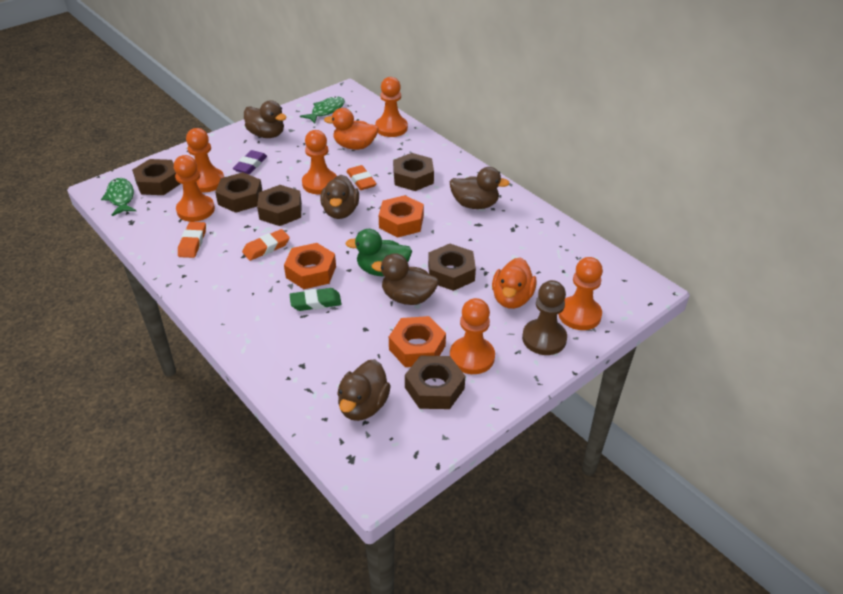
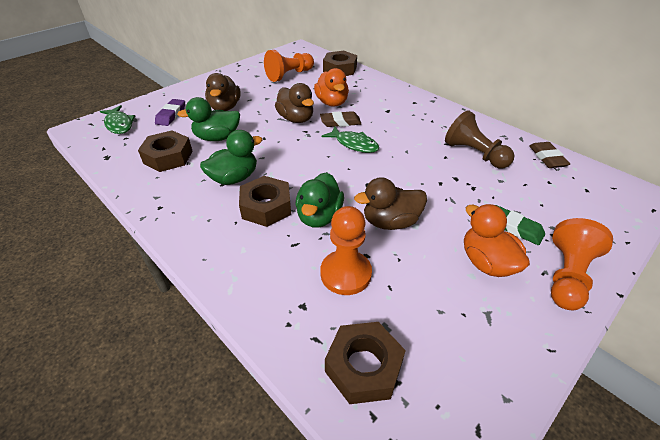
brown duck: 5 -> 3
brown eraser: 0 -> 2
brown nut: 6 -> 4
green duck: 1 -> 3
orange eraser: 3 -> 0
orange nut: 3 -> 0
orange pawn: 6 -> 3

